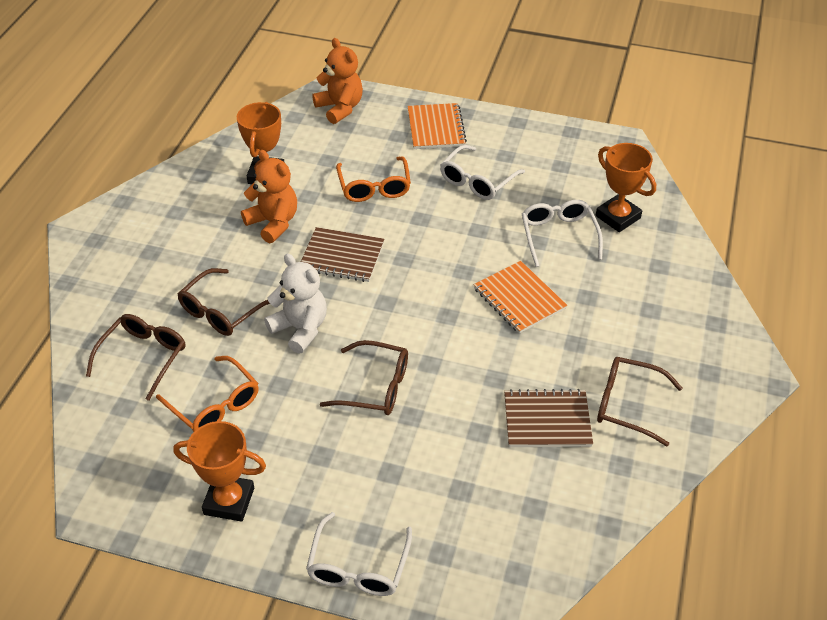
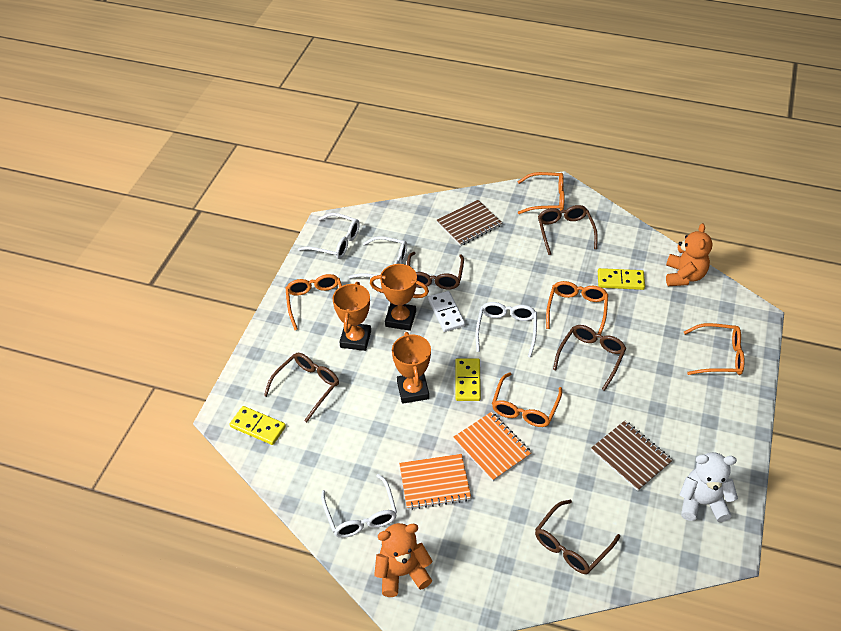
brown glasses: 4 -> 5
orange glasses: 2 -> 5
white domino: 0 -> 1
white glasses: 3 -> 4
yellow domino: 0 -> 3

